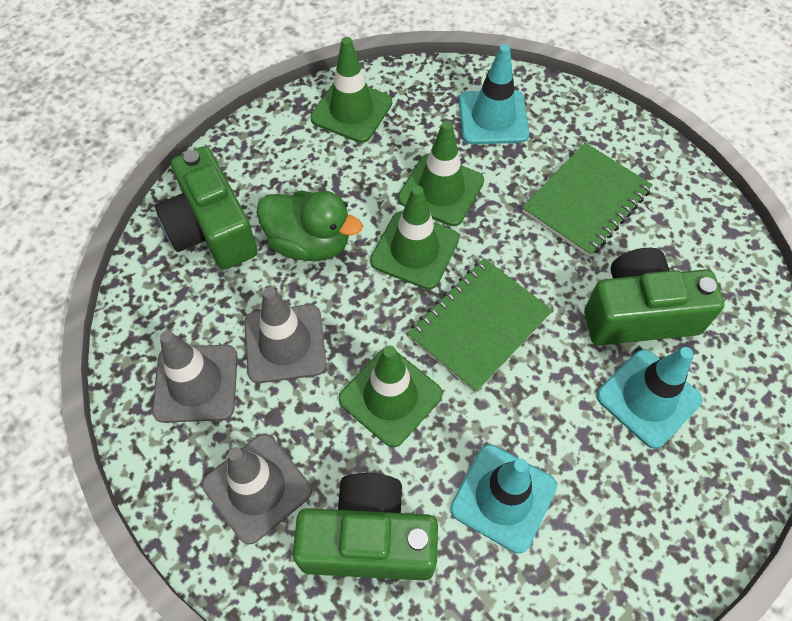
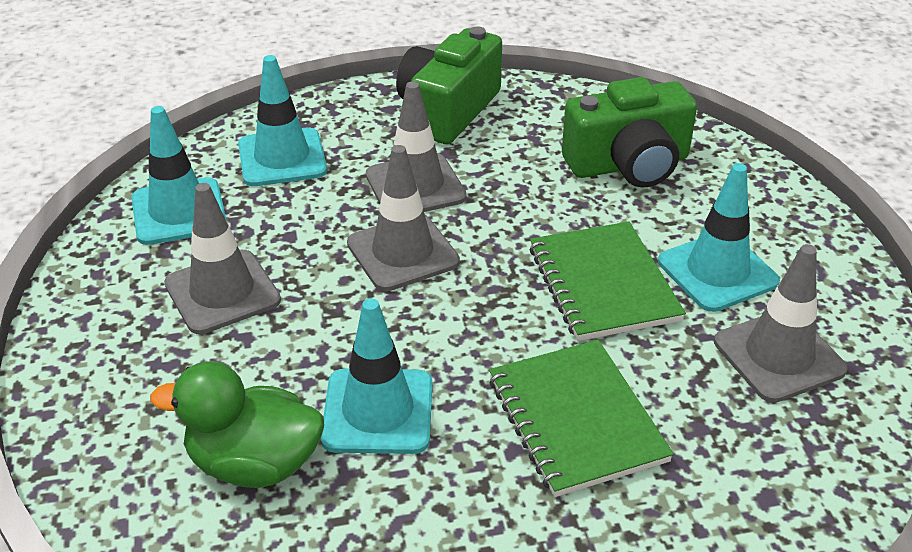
green camera: 3 -> 2
green traffic cone: 4 -> 0
grey traffic cone: 3 -> 4
turquoise traffic cone: 3 -> 4

